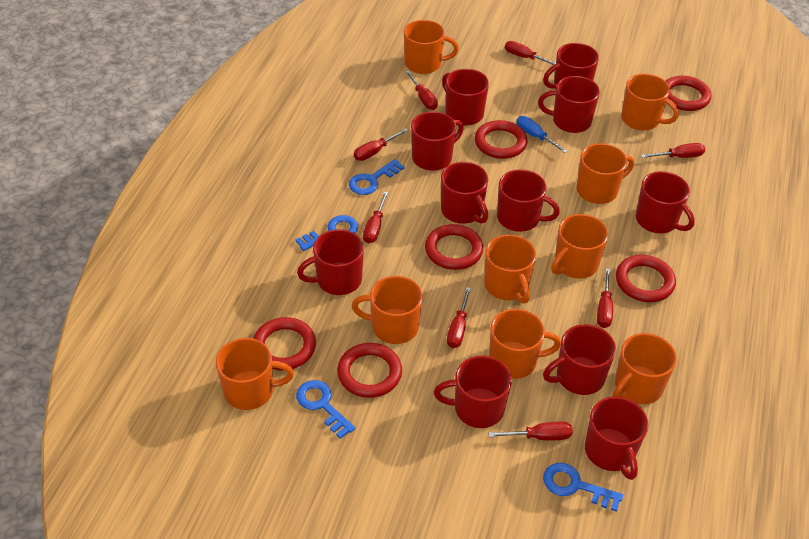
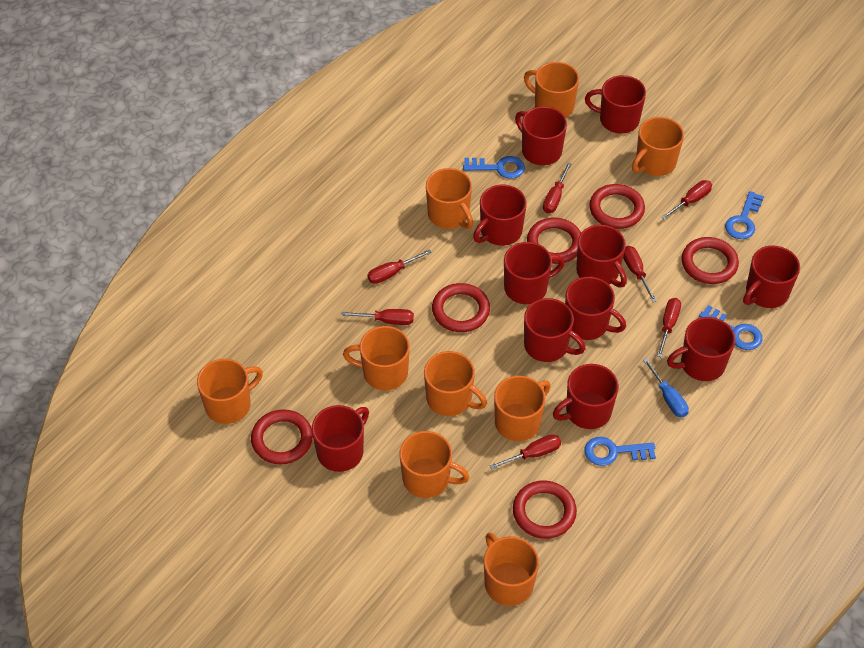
red screwdriver: 8 -> 7

